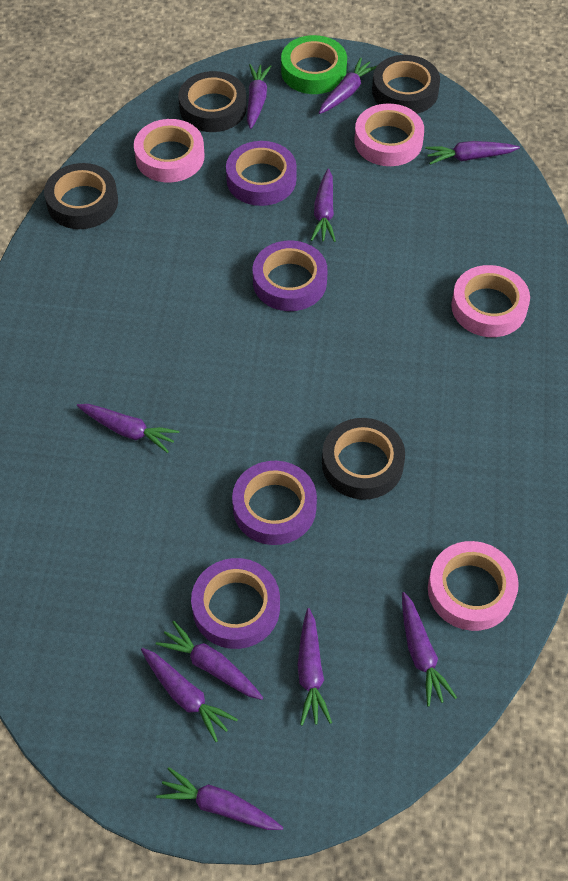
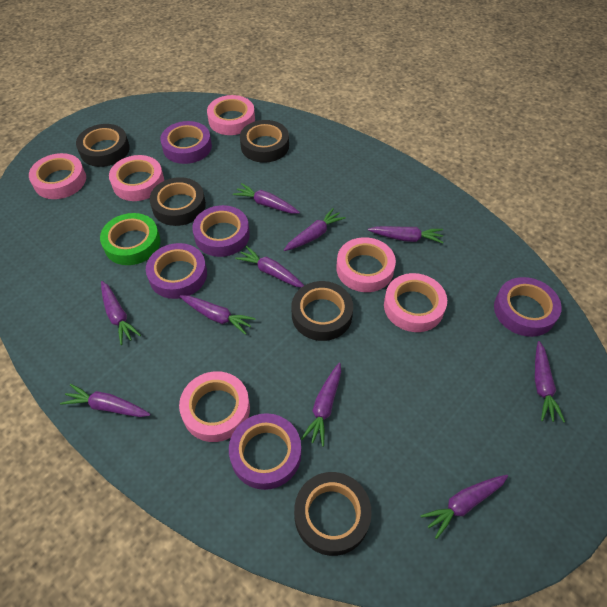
black tape: 4 -> 5
pink tape: 4 -> 6
purple tape: 4 -> 5

